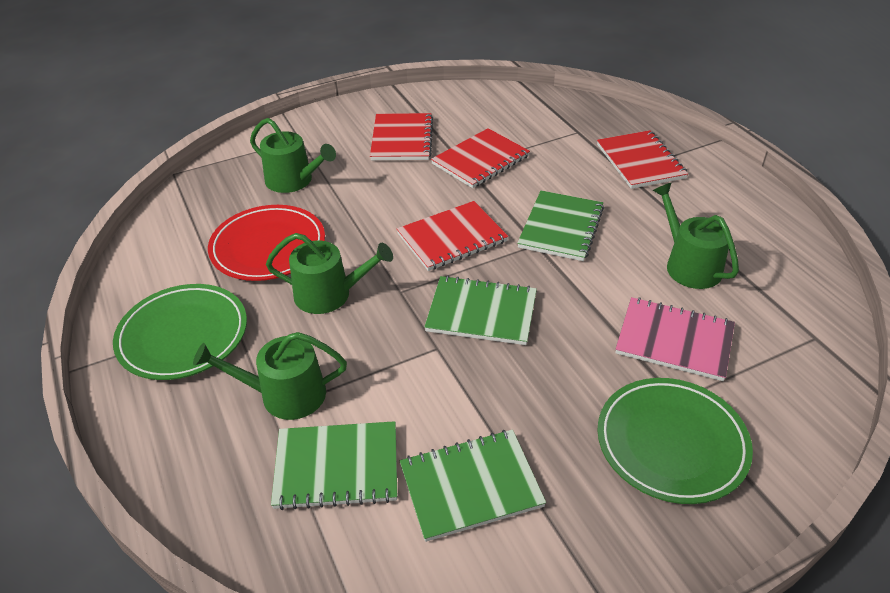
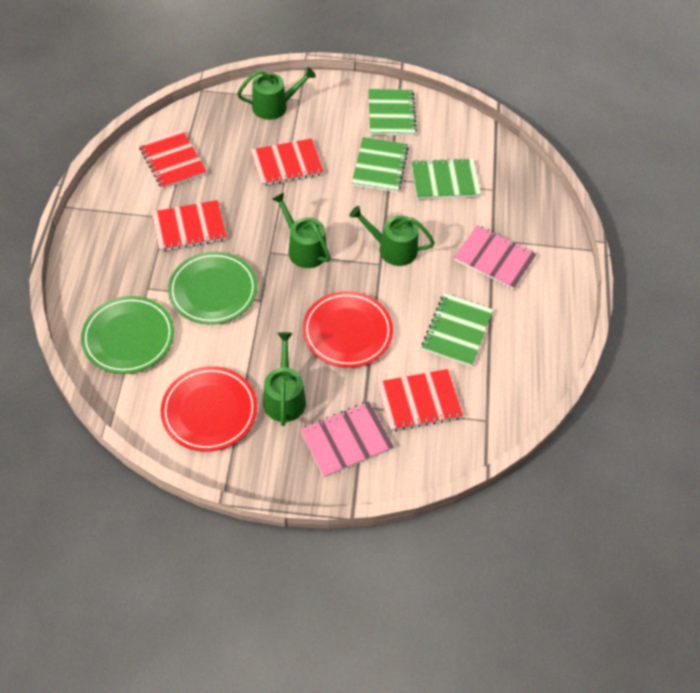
pink notebook: 1 -> 2
red plate: 1 -> 2

